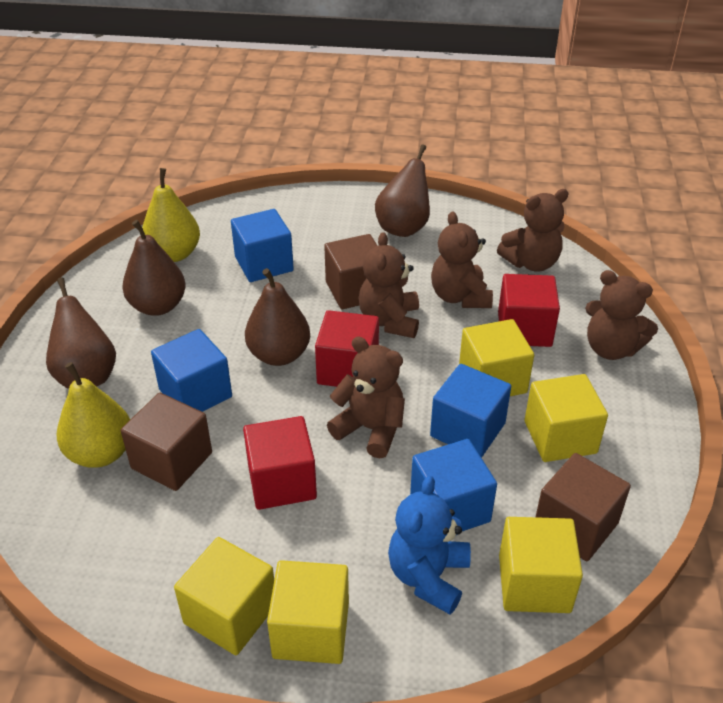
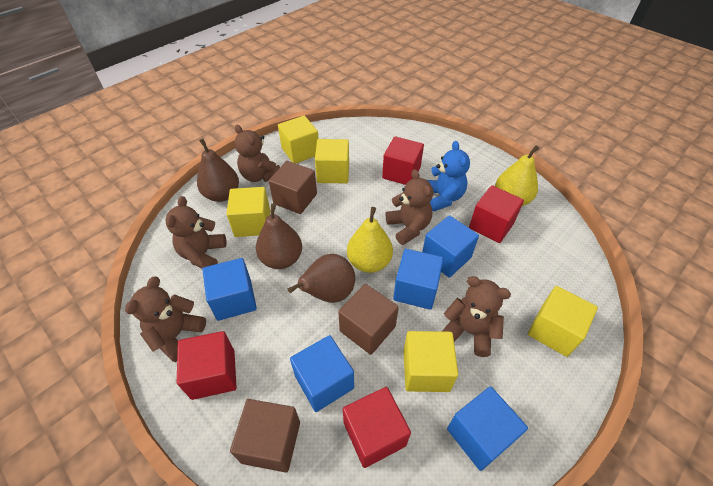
blue cube: 4 -> 5
brown pear: 4 -> 3
red cube: 3 -> 4

